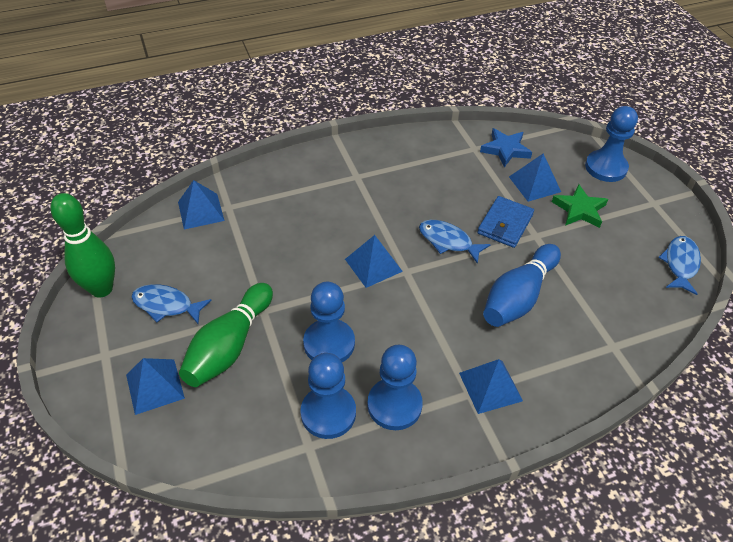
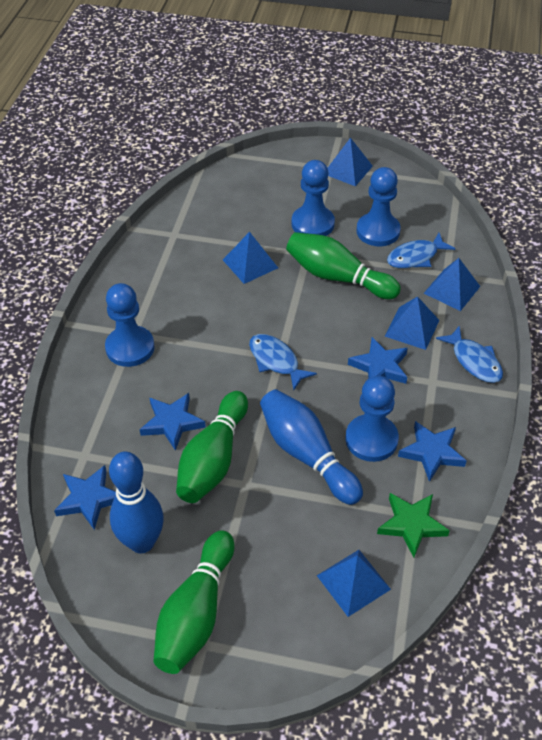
blue bowling pin: 1 -> 2
blue star: 1 -> 4
blue wallet: 1 -> 0
green bowling pin: 2 -> 3

